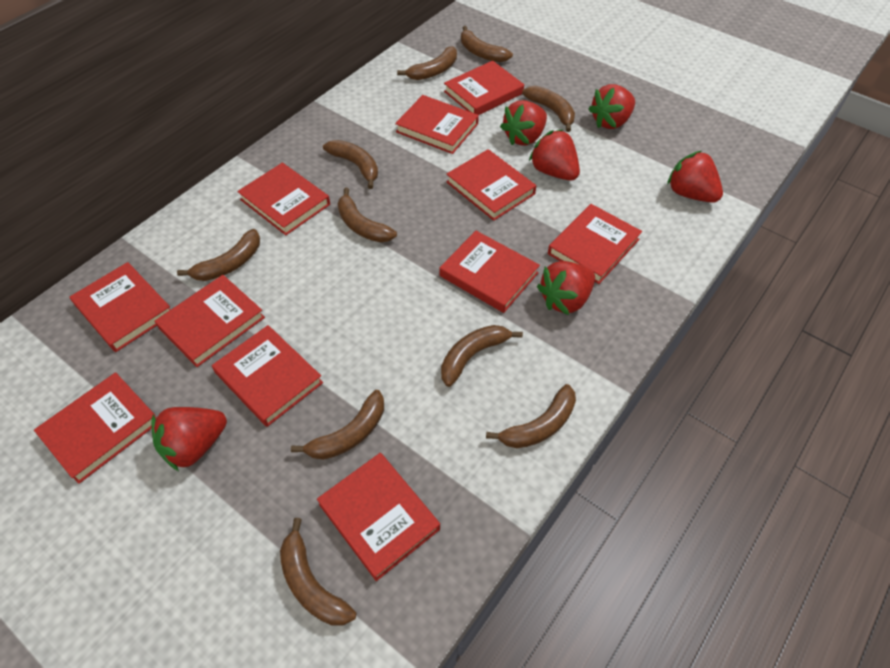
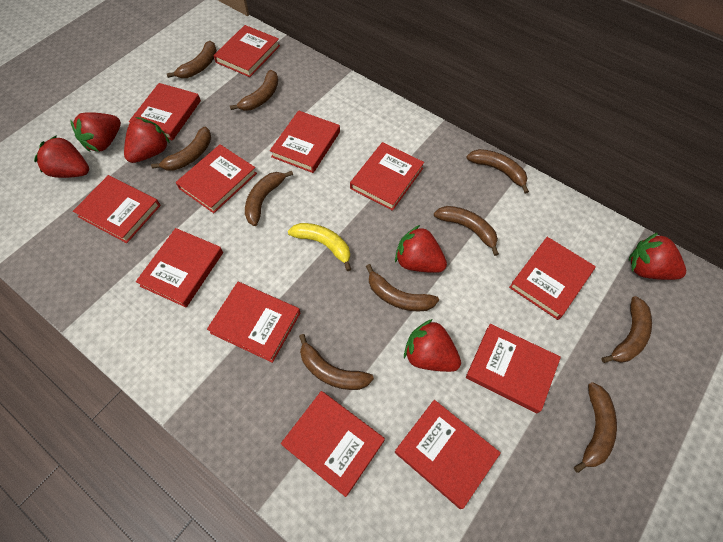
red book: 11 -> 12
yellow banana: 0 -> 1

